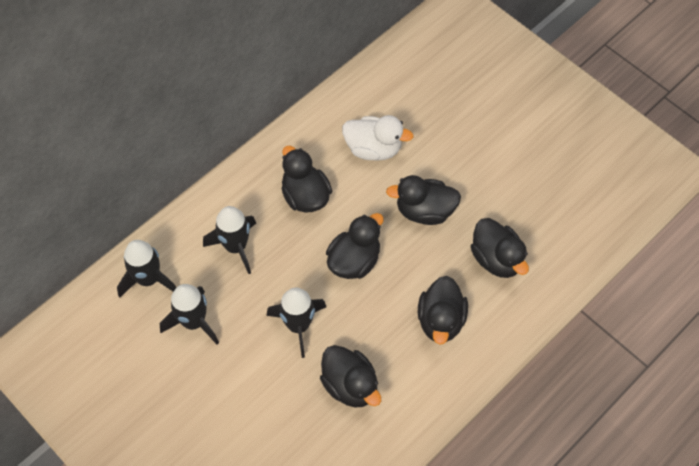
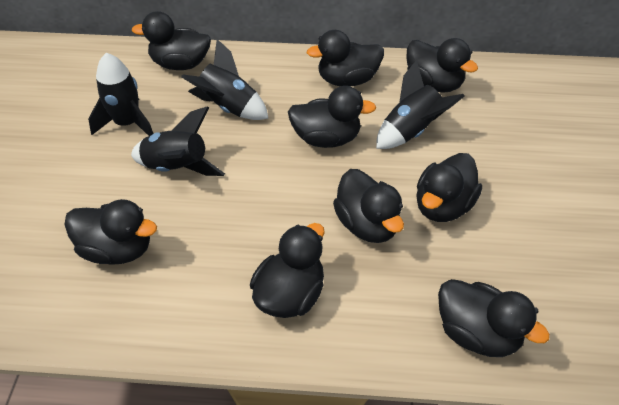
black duck: 6 -> 9
white duck: 1 -> 0

